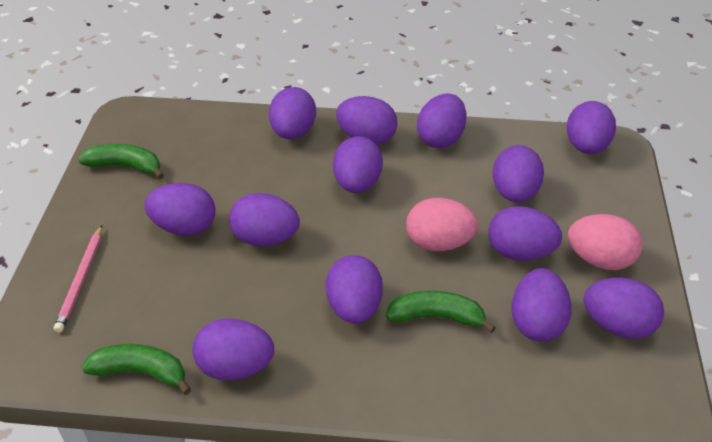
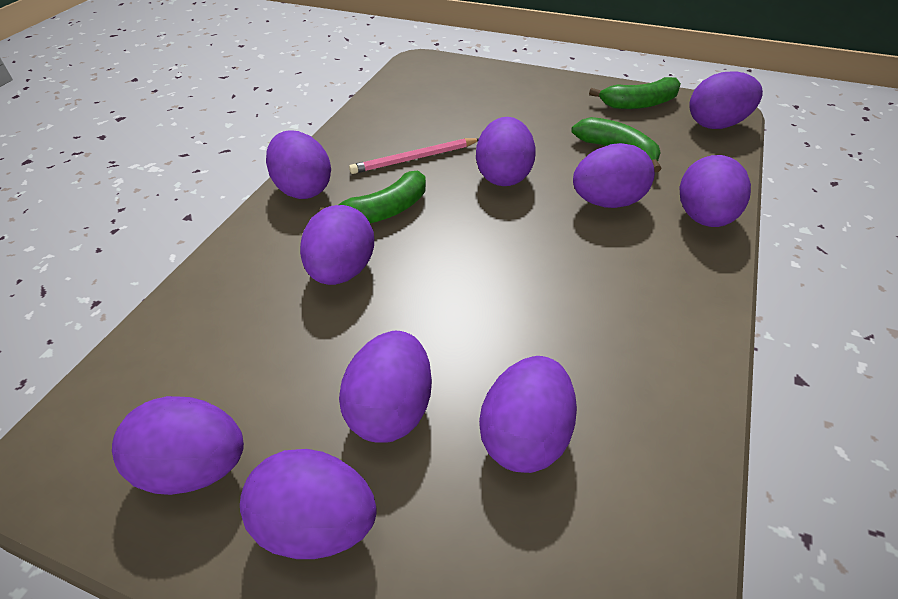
pink egg: 2 -> 0
purple egg: 13 -> 10

